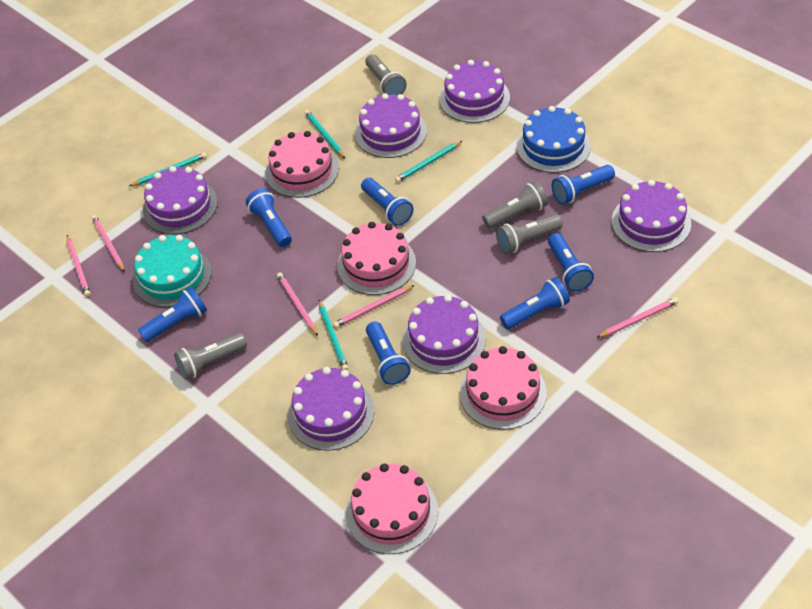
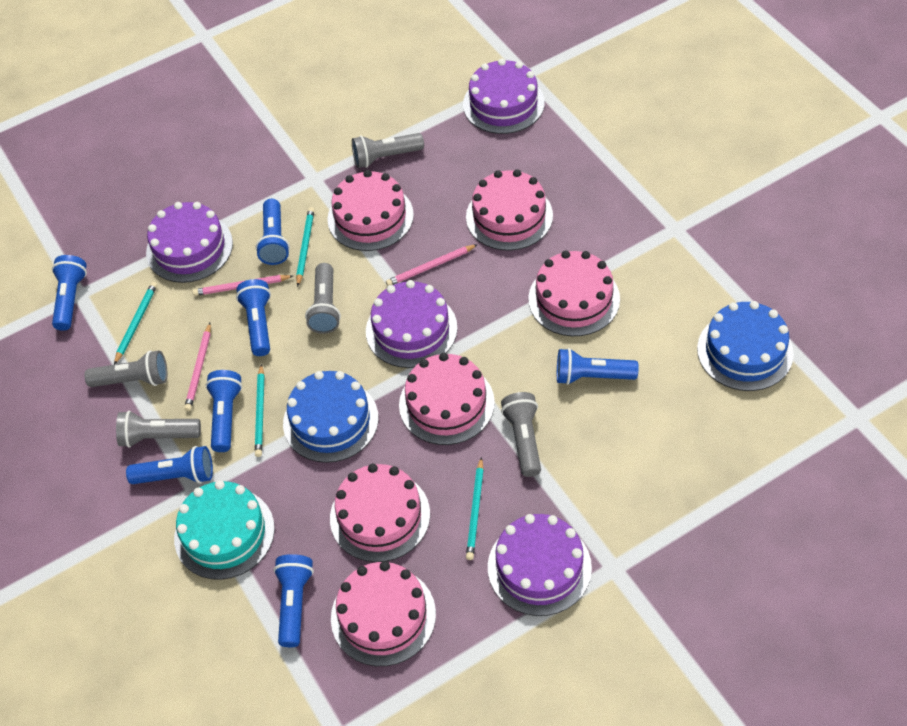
blue cake: 1 -> 2
grey flashlight: 4 -> 5
pink cake: 4 -> 6
pink pencil: 5 -> 3
purple cake: 6 -> 4

